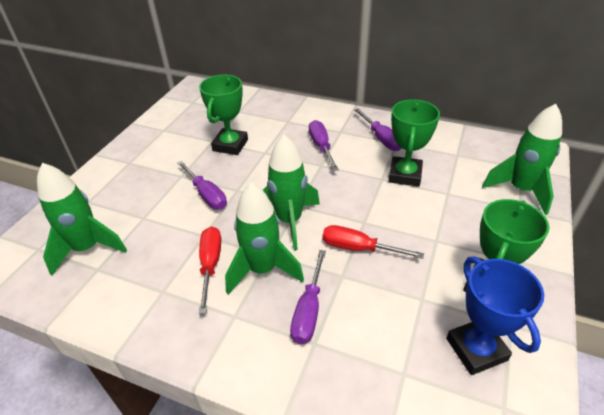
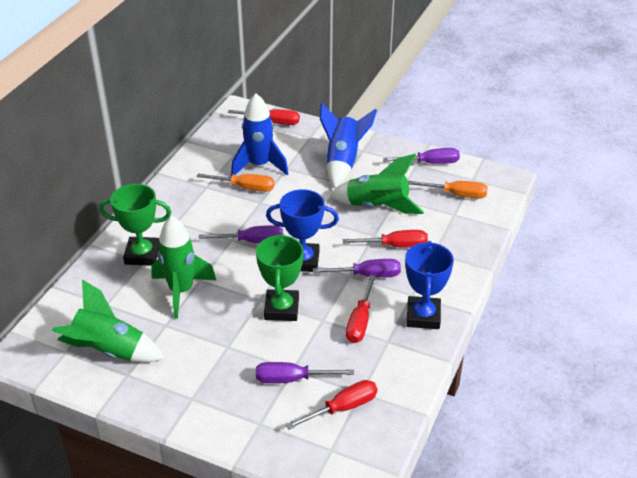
blue rocket: 0 -> 2
blue trophy: 1 -> 2
green rocket: 4 -> 3
green trophy: 3 -> 2
orange screwdriver: 0 -> 2
red screwdriver: 2 -> 4

